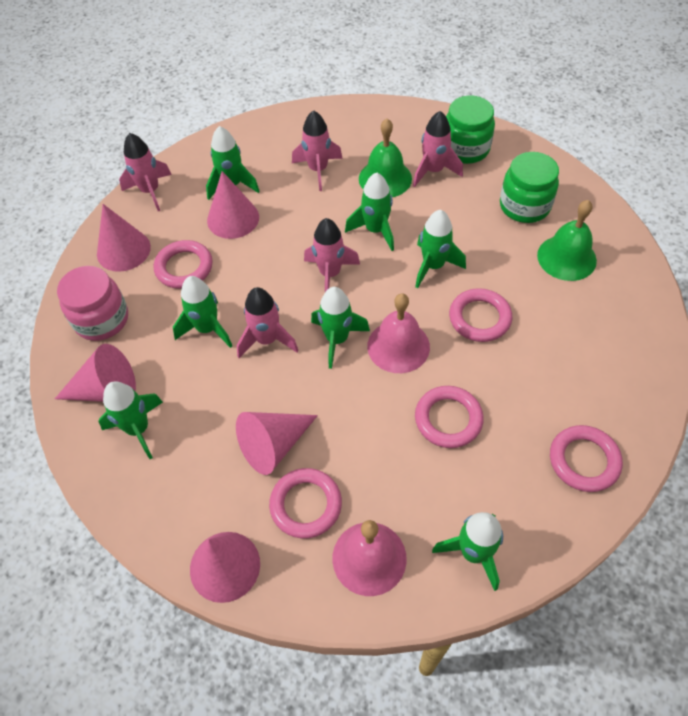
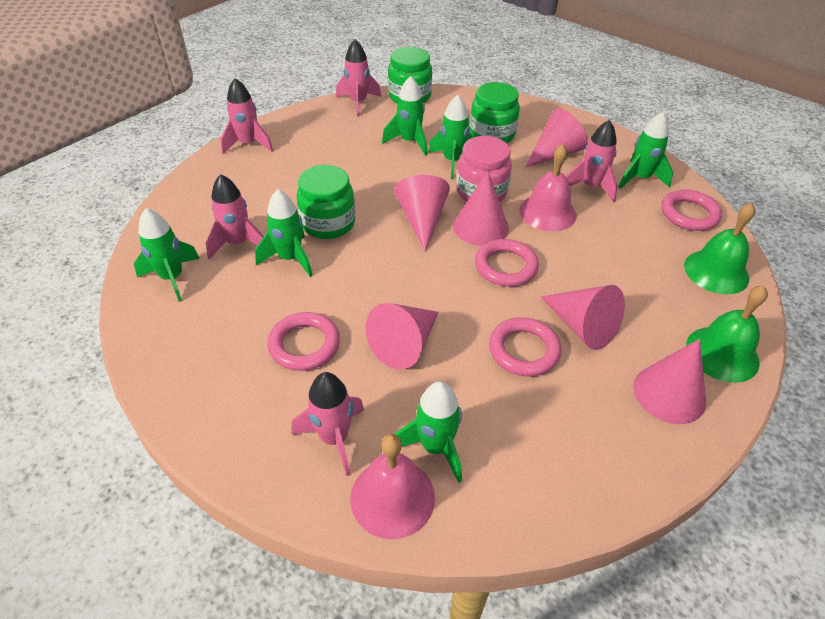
green jar: 2 -> 3
green rocket: 7 -> 6
pink cone: 5 -> 6
pink ring: 5 -> 4

